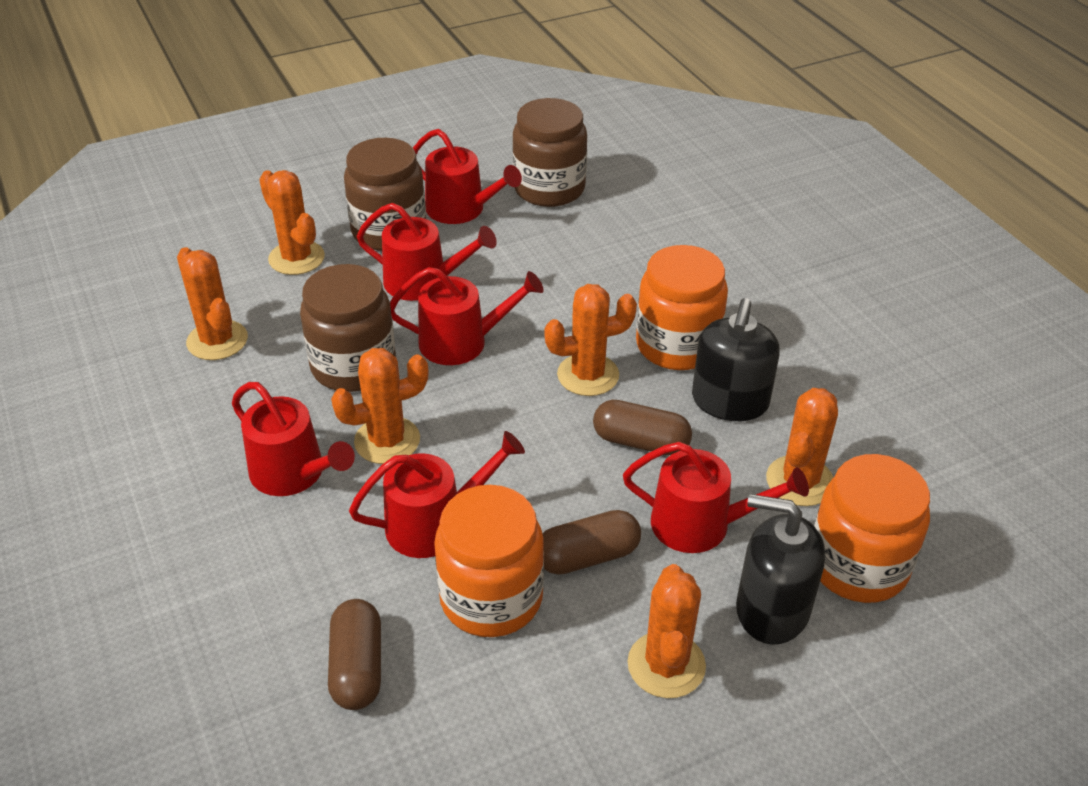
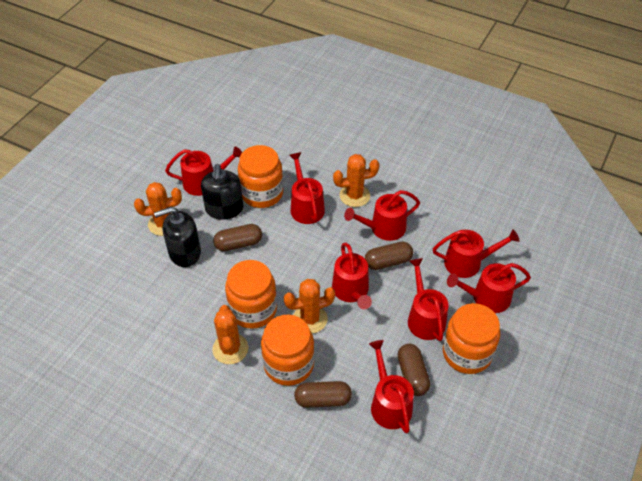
brown capsule: 3 -> 4
brown jar: 3 -> 0
orange cactus: 6 -> 4
orange jar: 3 -> 4
red watering can: 6 -> 8

